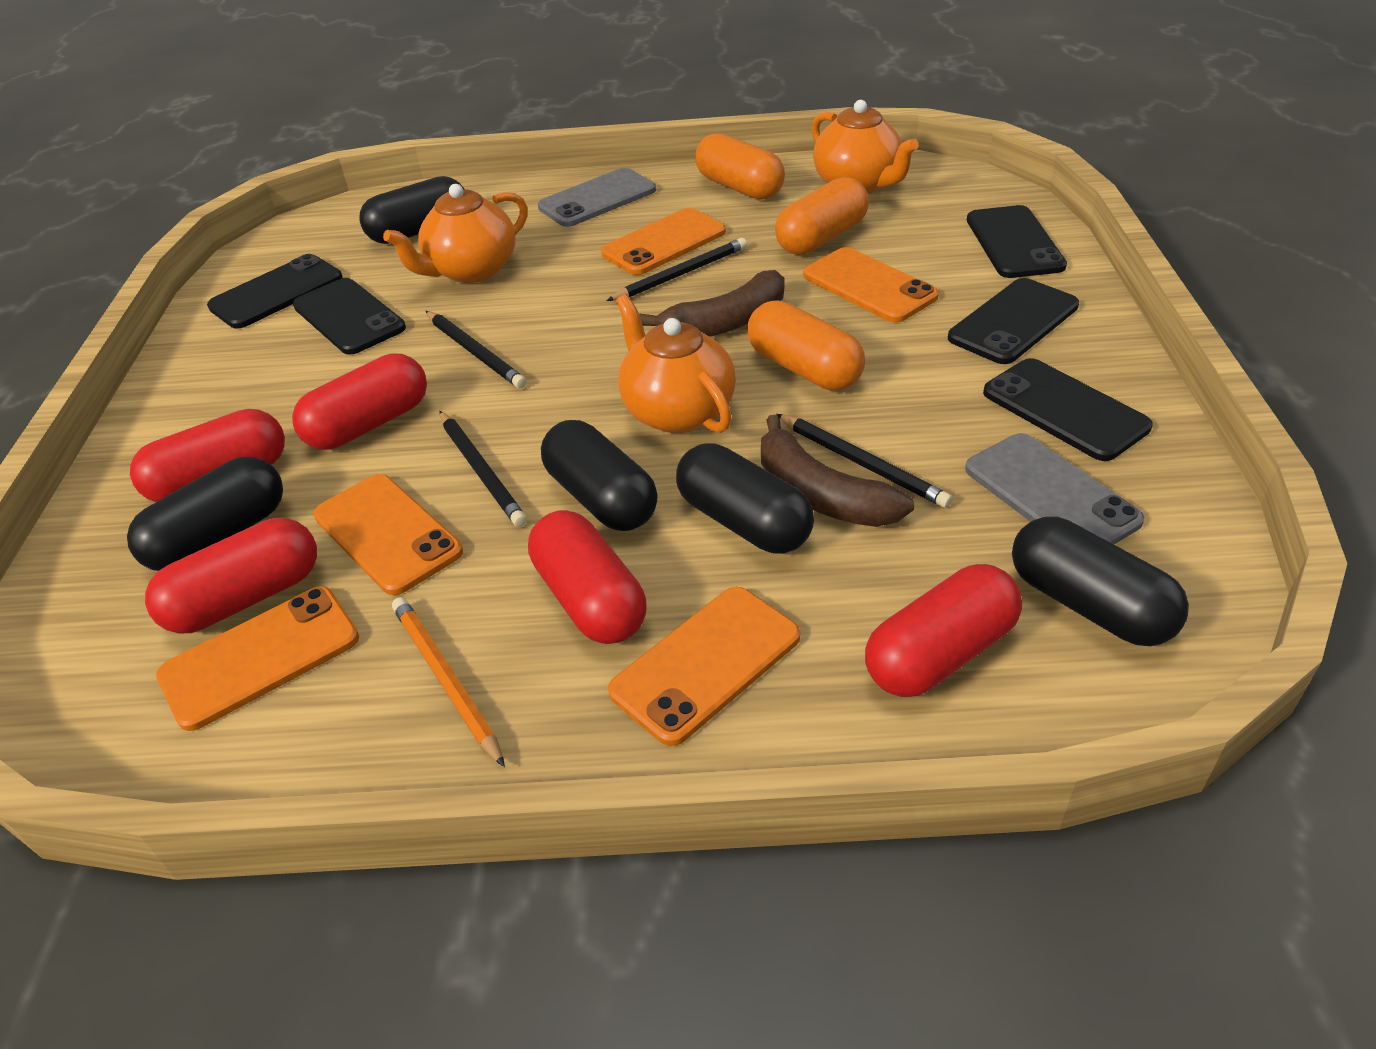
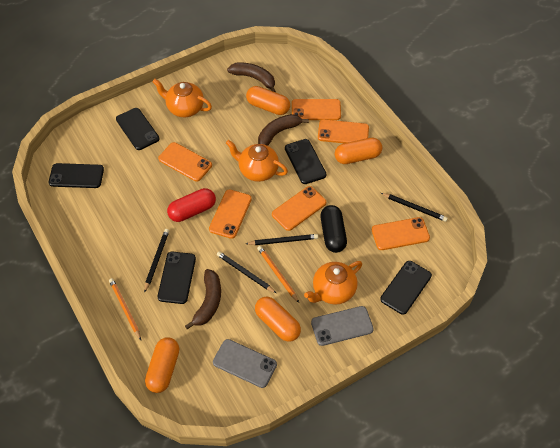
black capsule: 5 -> 1
brown banana: 2 -> 3
orange capsule: 3 -> 4
orange pencil: 1 -> 2
orange phone: 5 -> 6
red capsule: 5 -> 1

